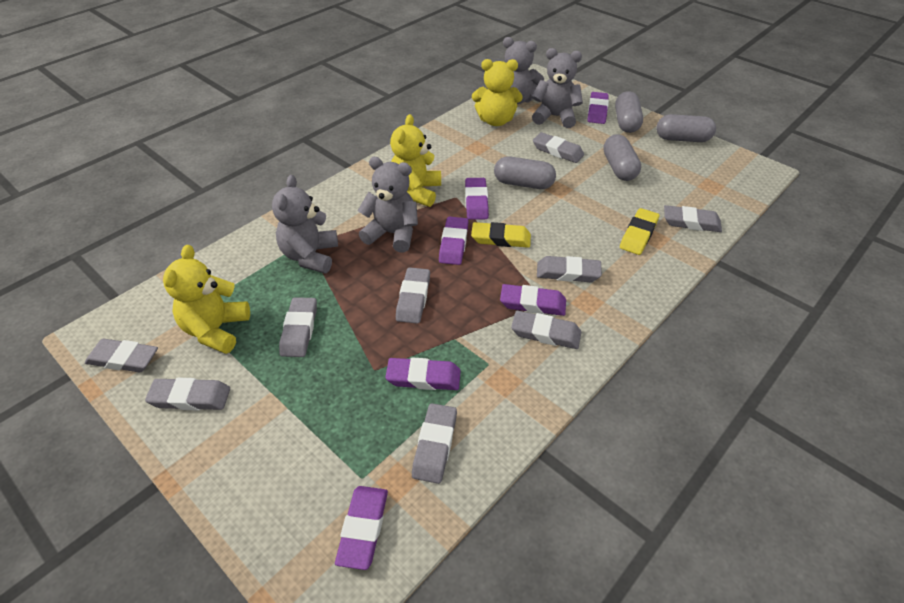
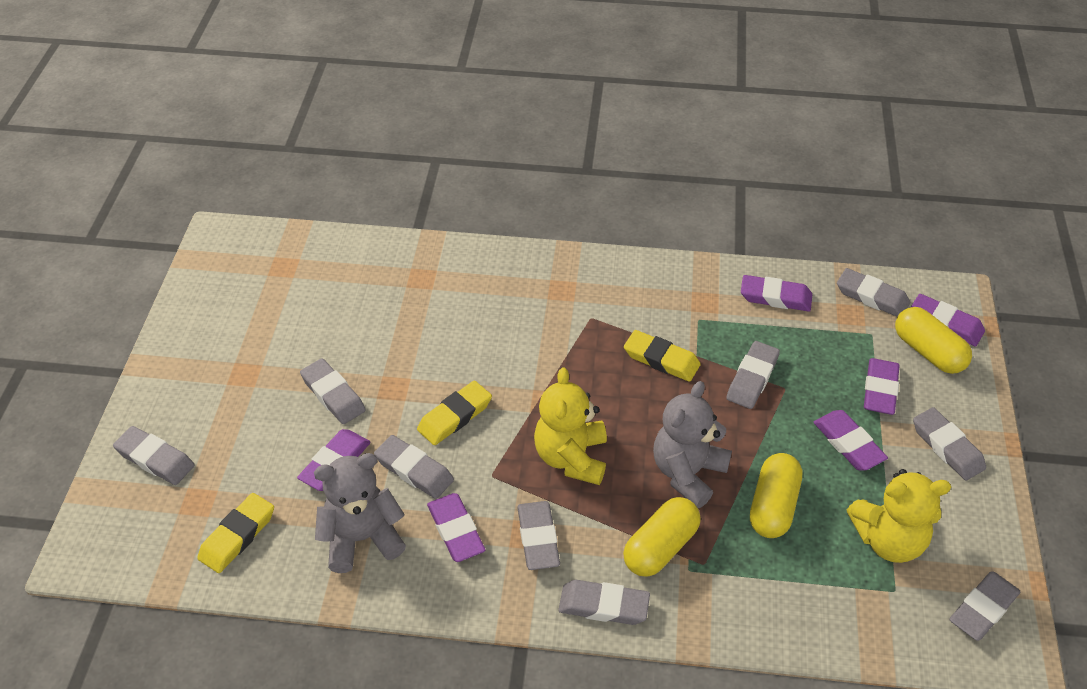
grey capsule: 4 -> 0
grey teddy bear: 4 -> 2
yellow capsule: 0 -> 3
yellow eraser: 2 -> 3
yellow teddy bear: 3 -> 2

